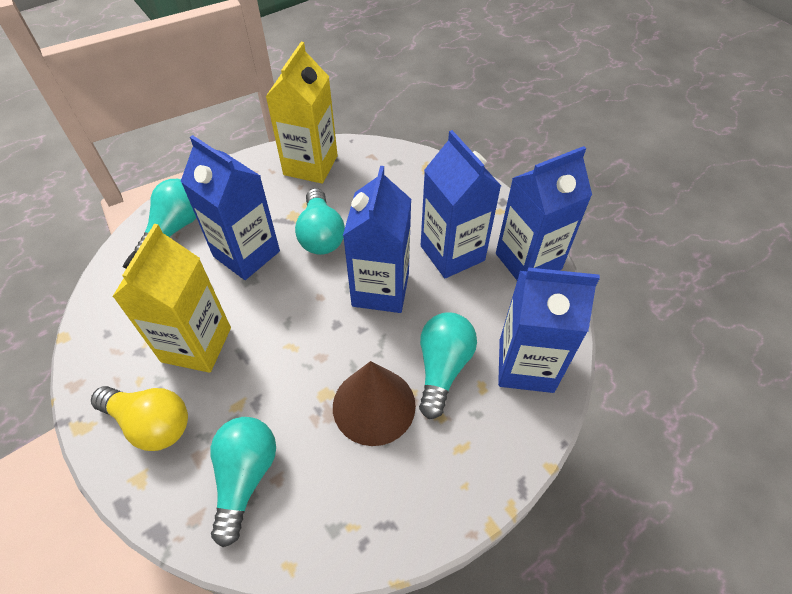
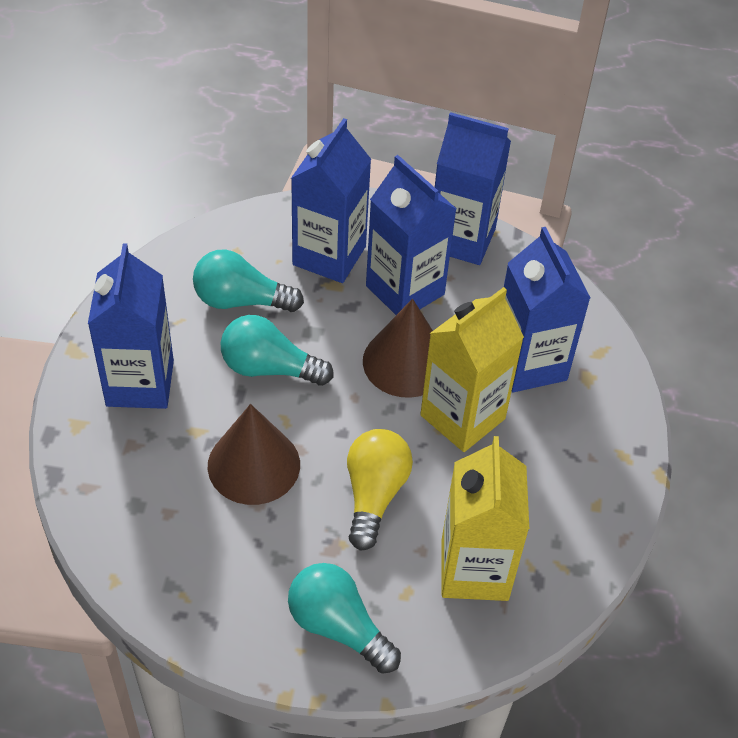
brown cone: 1 -> 2
turquoise light bulb: 4 -> 3

